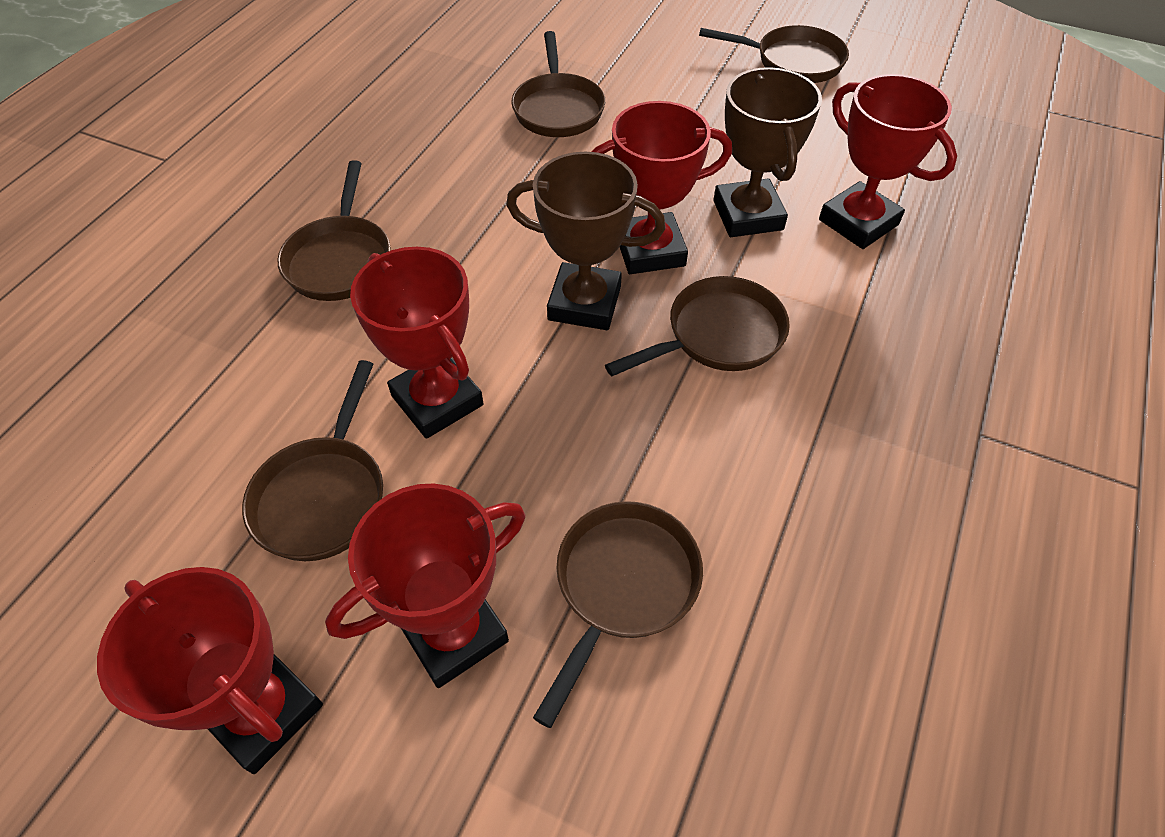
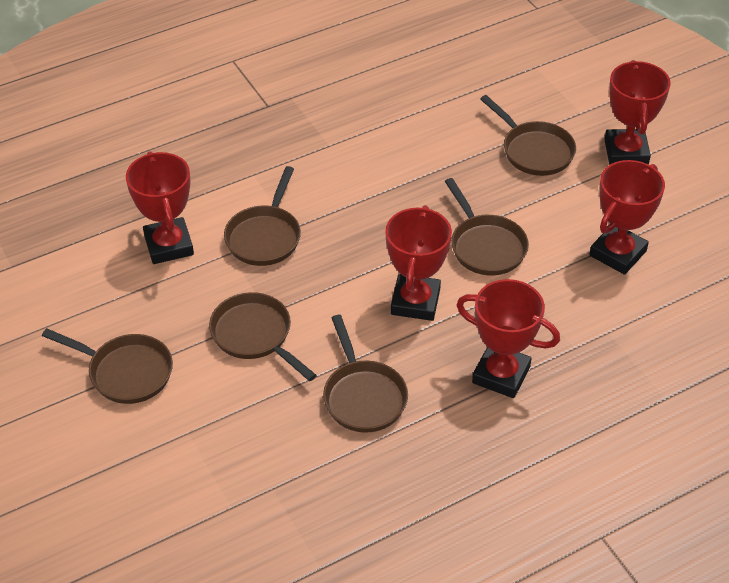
brown trophy: 2 -> 0

